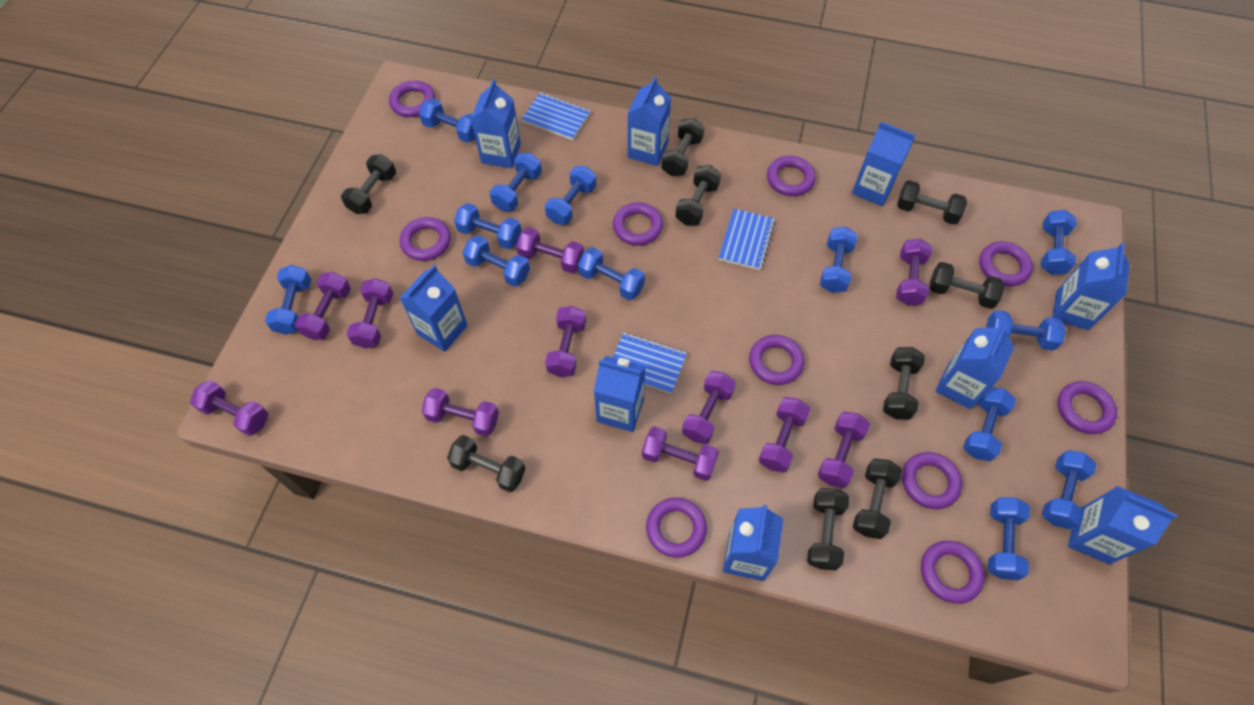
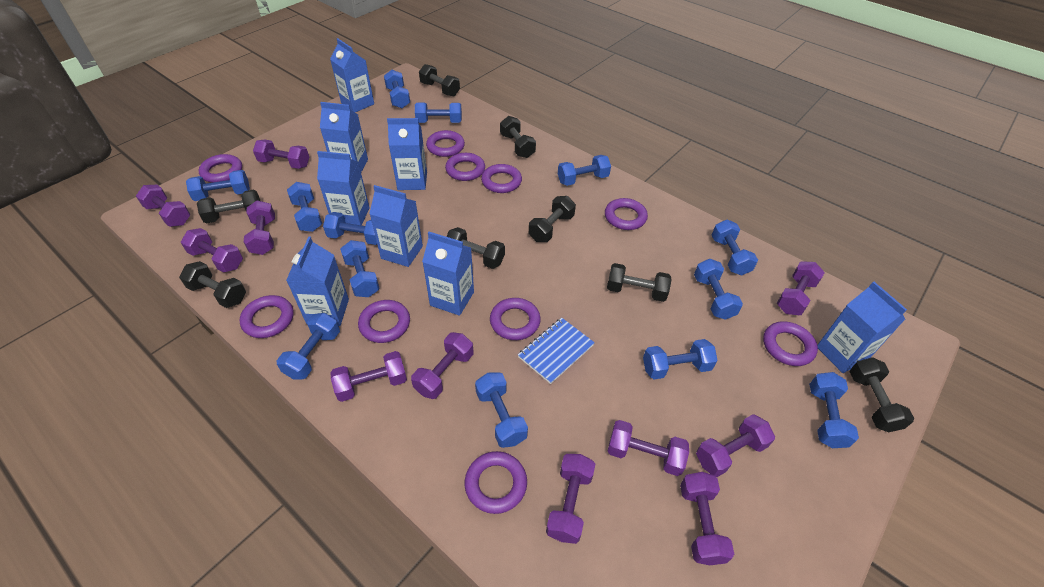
black dumbbell: 9 -> 8
blue carton: 9 -> 8
blue notebook: 3 -> 1

